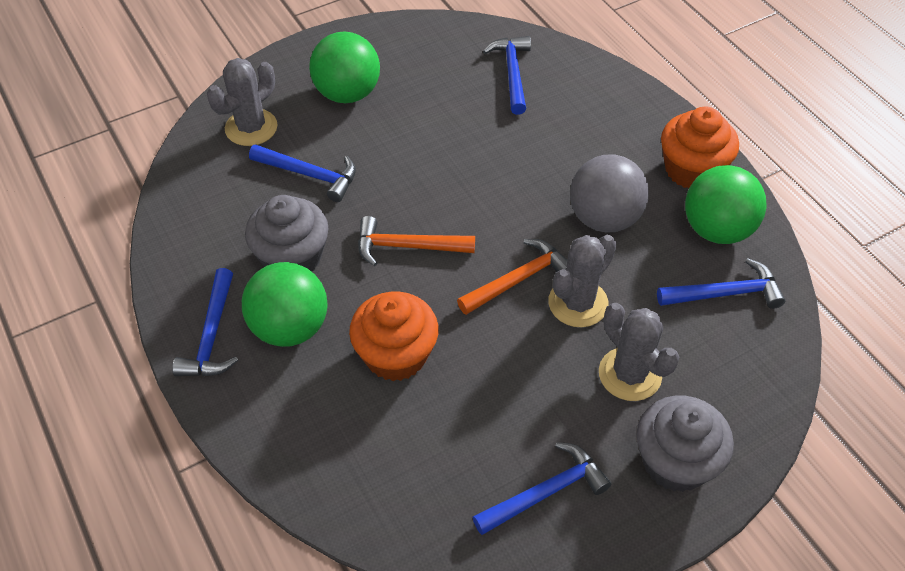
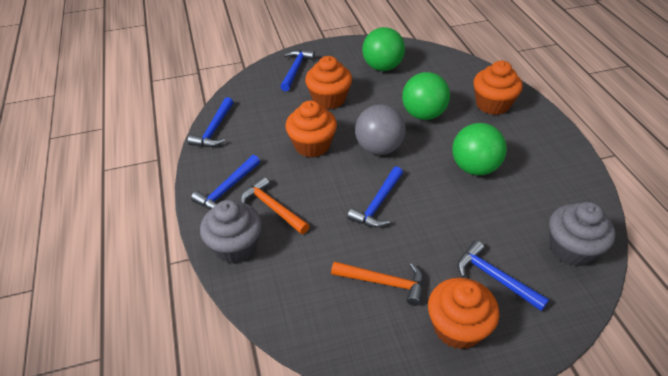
grey cactus: 3 -> 0
orange cupcake: 2 -> 4

